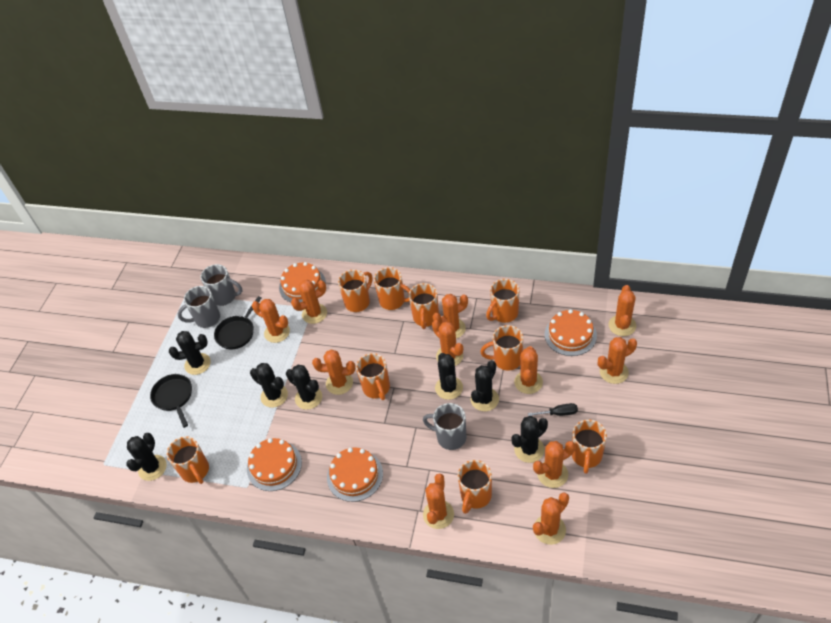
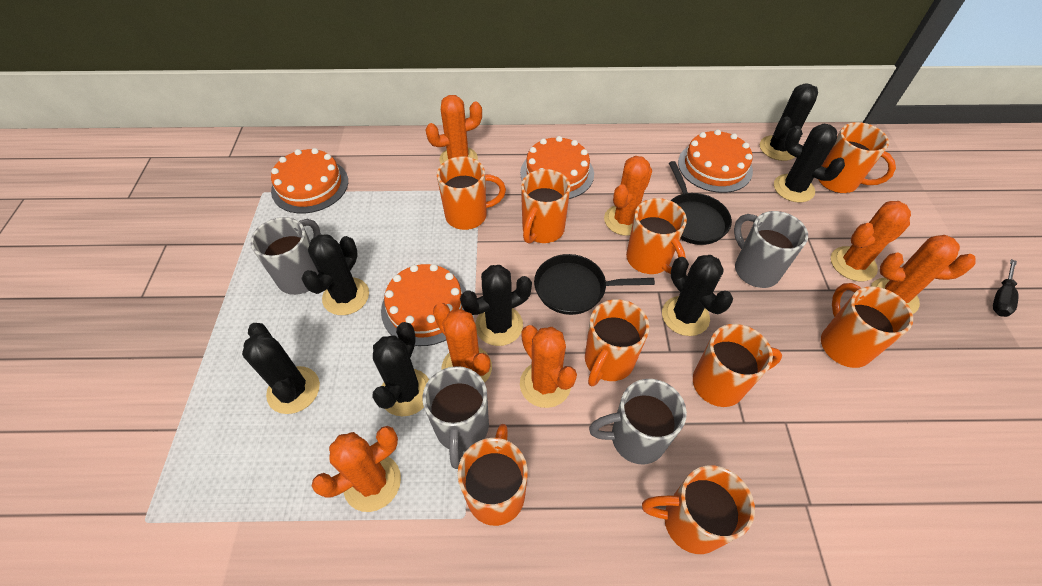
grey mug: 3 -> 4
orange cactus: 11 -> 7

